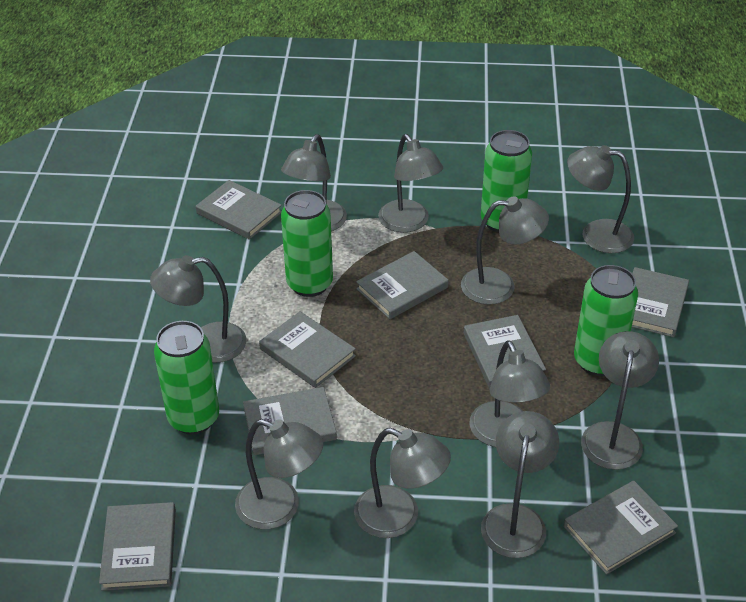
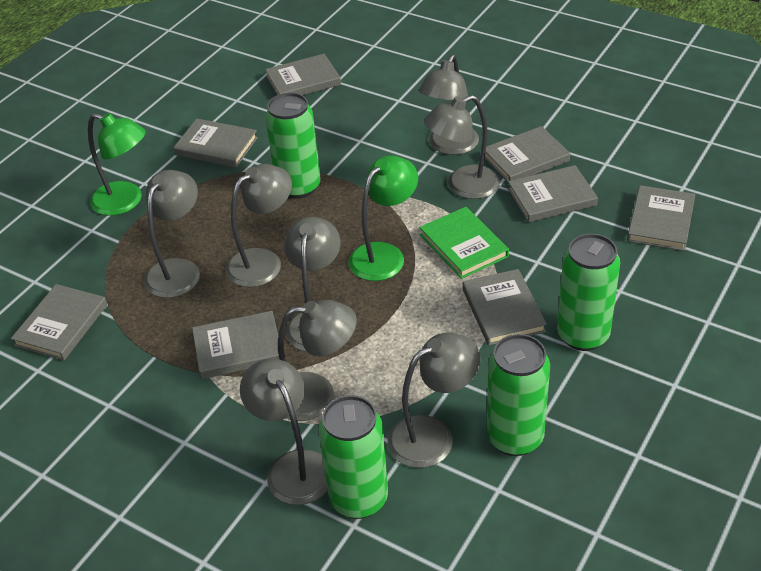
green book: 0 -> 1
green lamp: 0 -> 2
grey lamp: 10 -> 8

